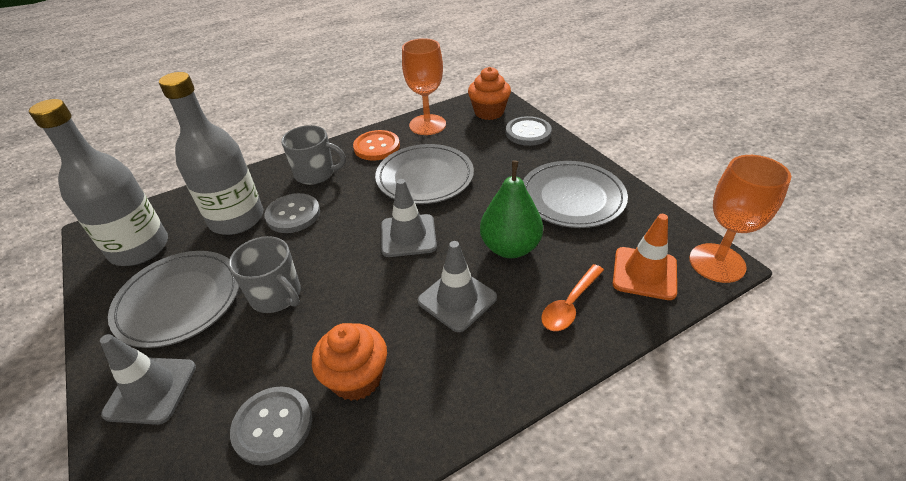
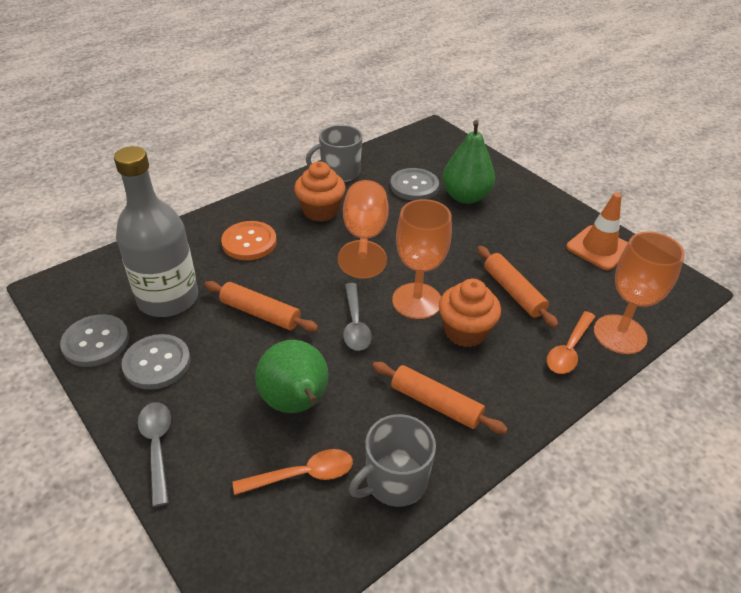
green pear: 1 -> 2
grey bottle: 2 -> 1
grey plate: 3 -> 0
grey spoon: 0 -> 2
grey traffic cone: 3 -> 0
orange goblet: 2 -> 3
orange rolling pin: 0 -> 3
orange spoon: 1 -> 2

